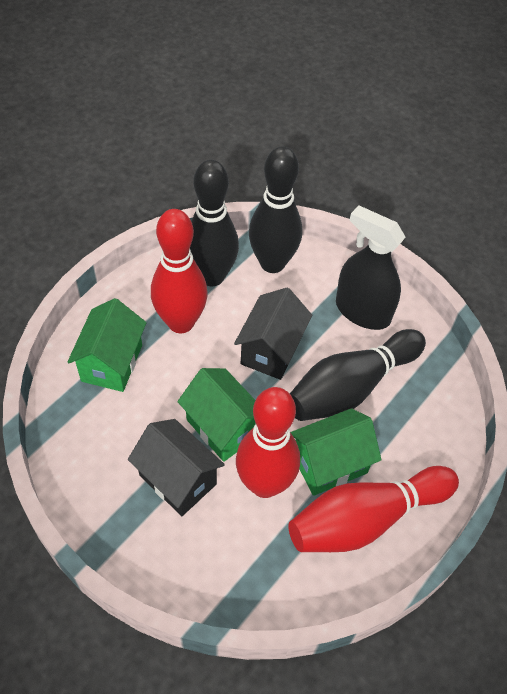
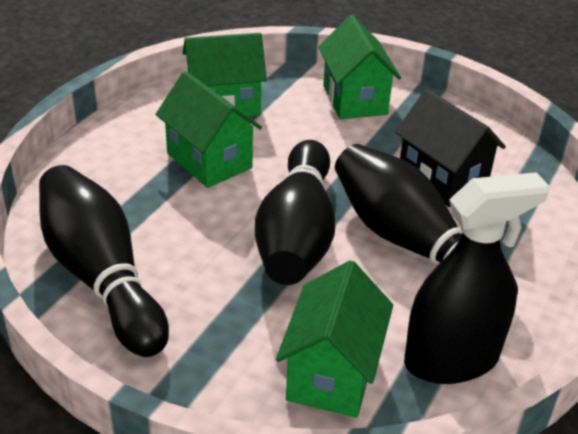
black house: 2 -> 1
green house: 3 -> 4
red bowling pin: 3 -> 0

